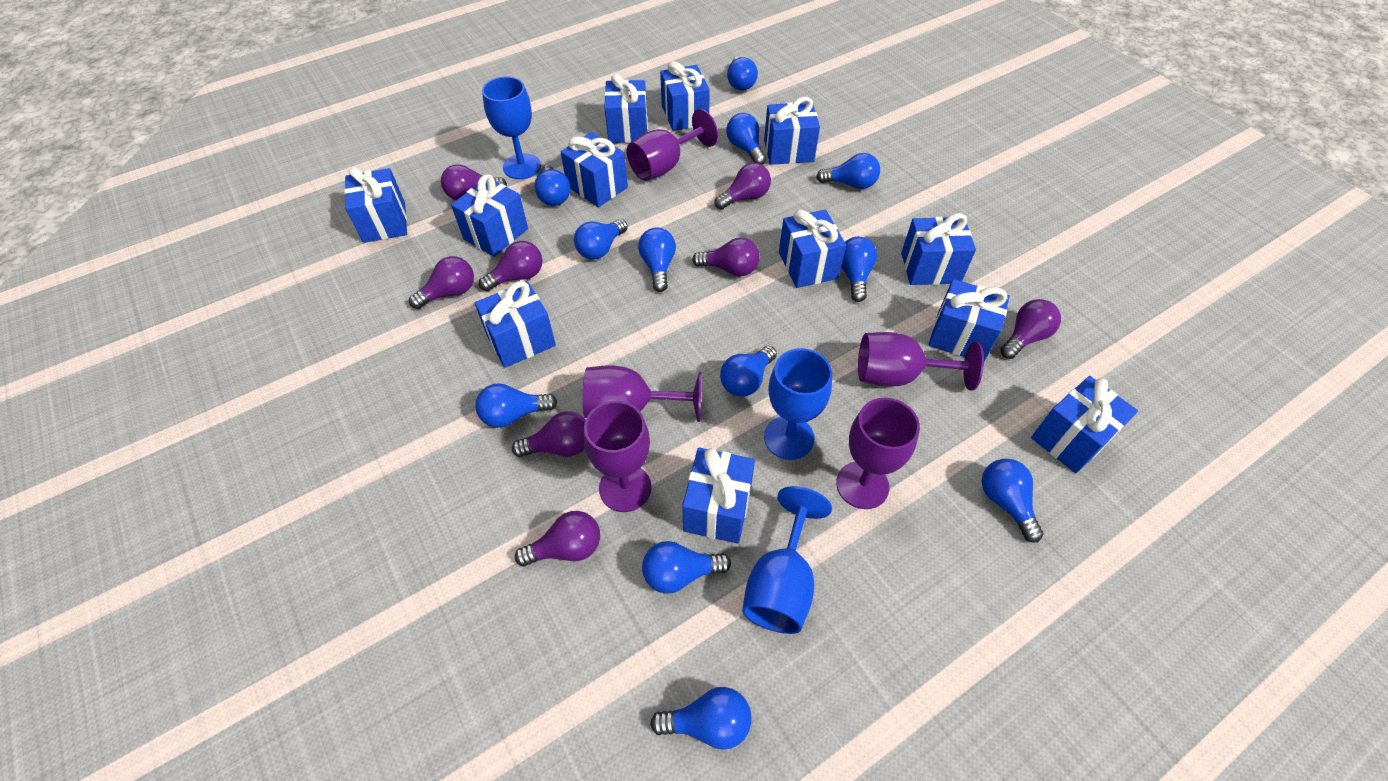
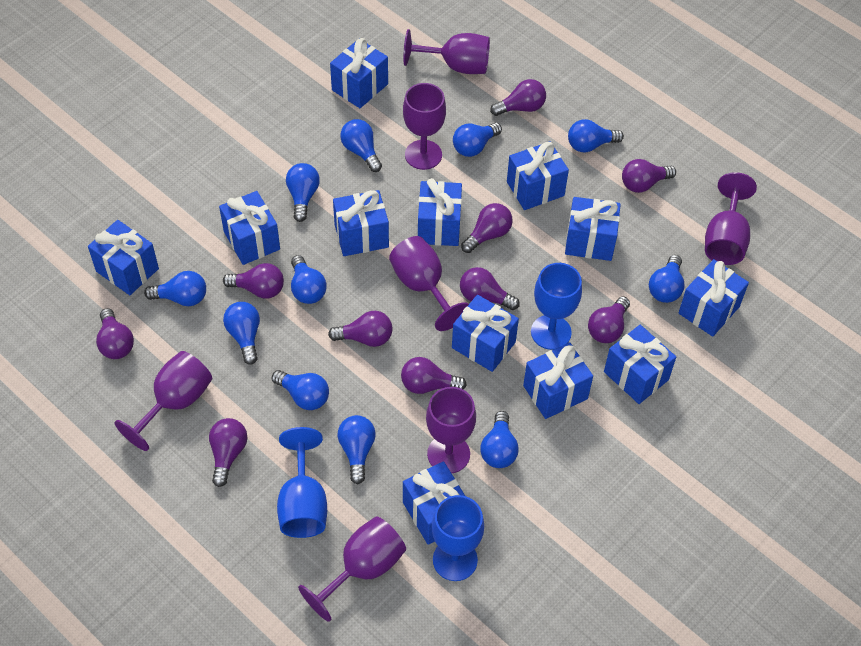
blue light bulb: 12 -> 11
purple goblet: 5 -> 7
purple light bulb: 8 -> 10

